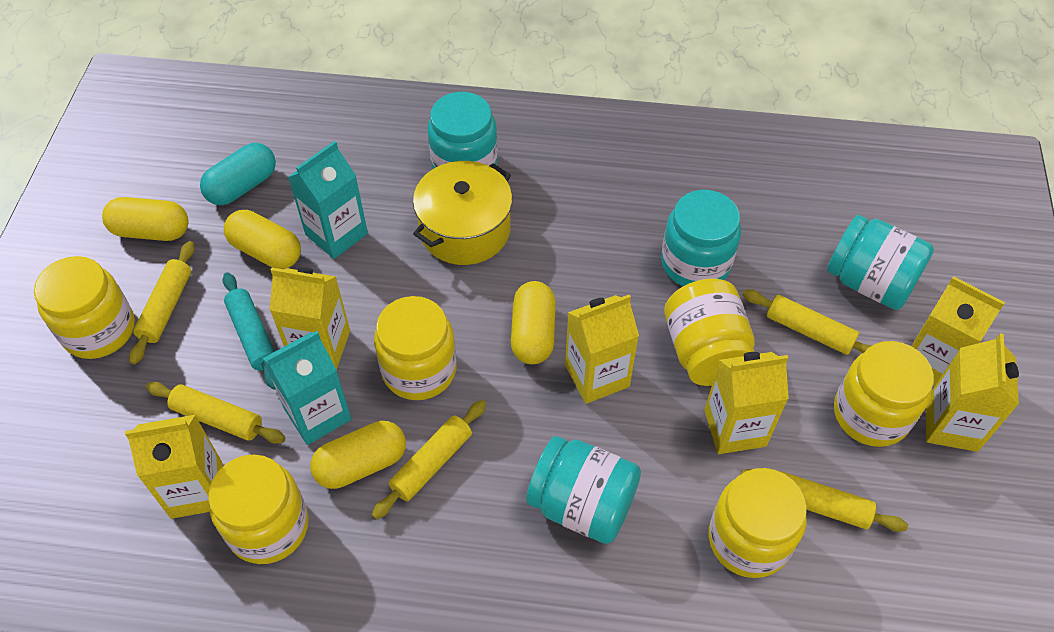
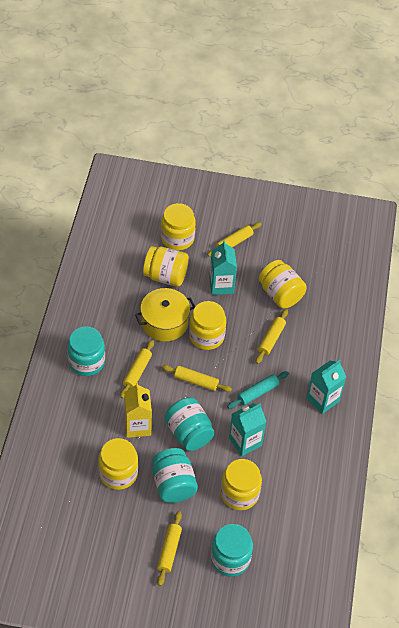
turquoise capsule: 1 -> 0
turquoise carton: 2 -> 3
yellow capsule: 4 -> 0
yellow carton: 6 -> 1

